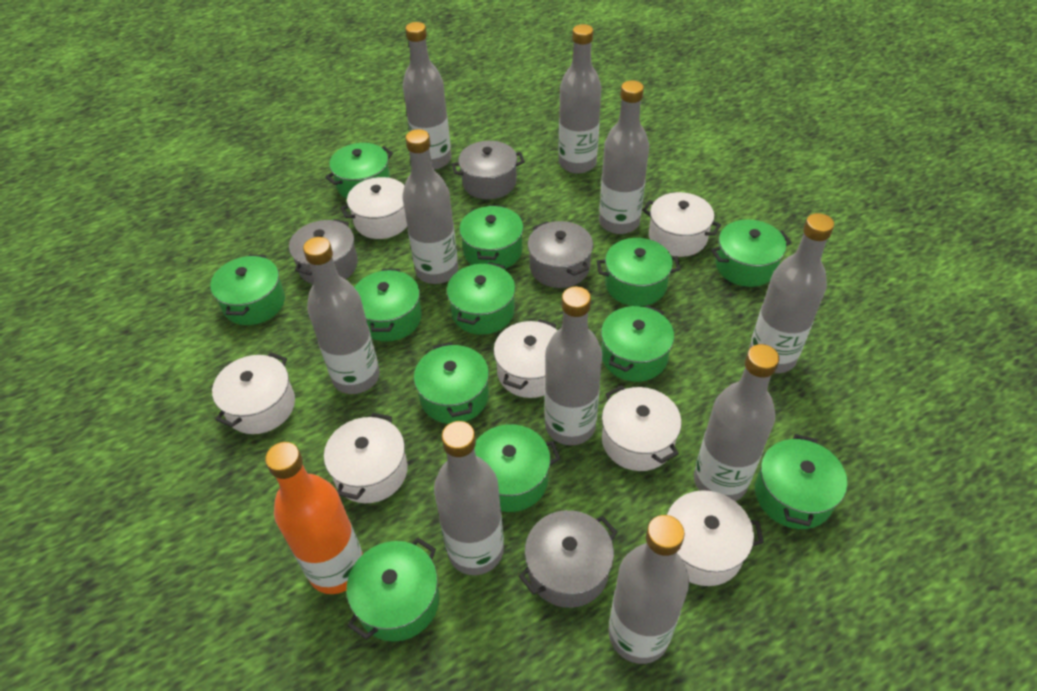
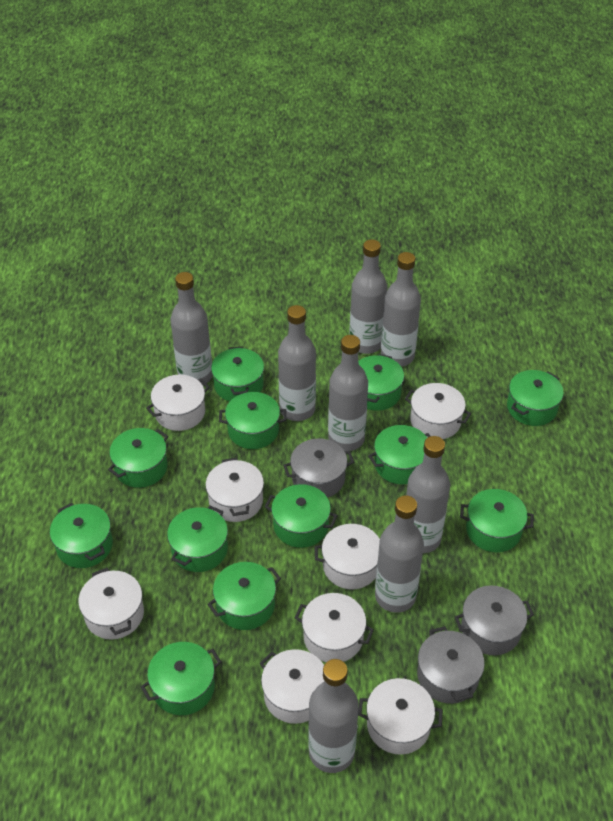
grey bottle: 10 -> 8
grey pot: 4 -> 3
orange bottle: 1 -> 0
white pot: 7 -> 8

